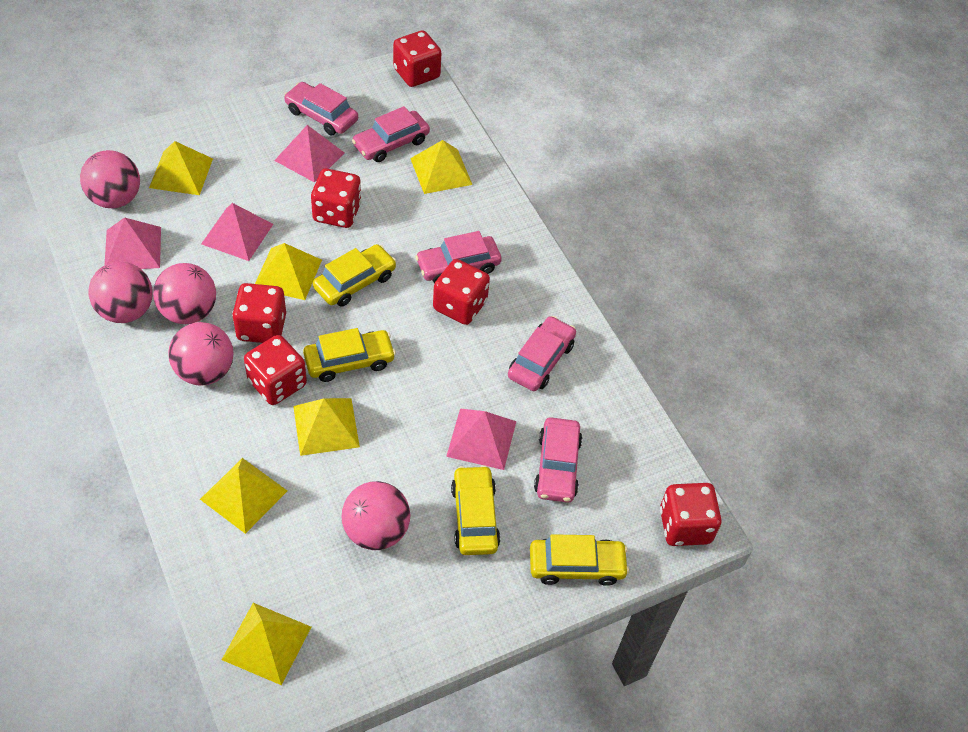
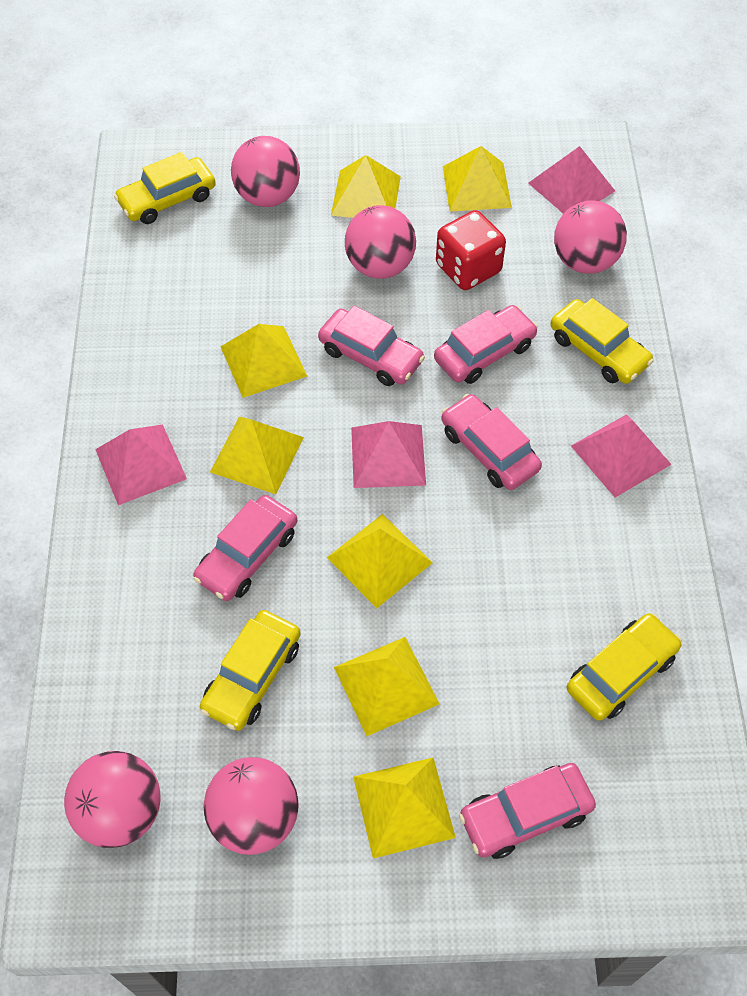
red dice: 6 -> 1
yellow pyramid: 6 -> 7

